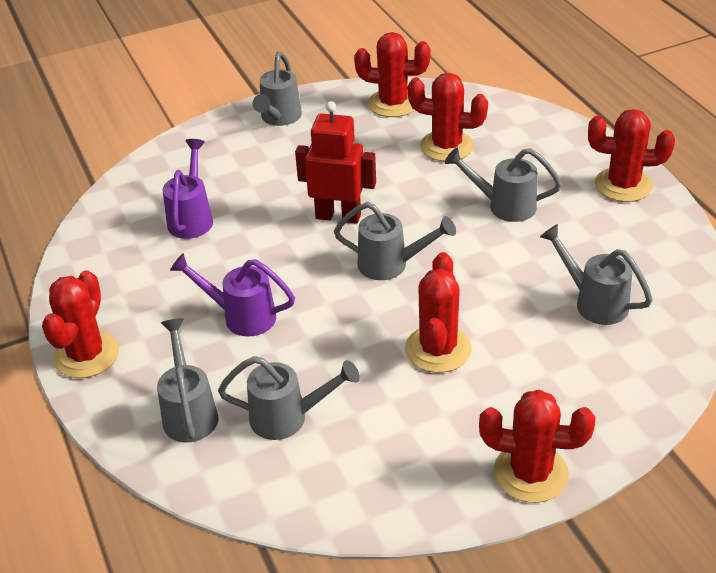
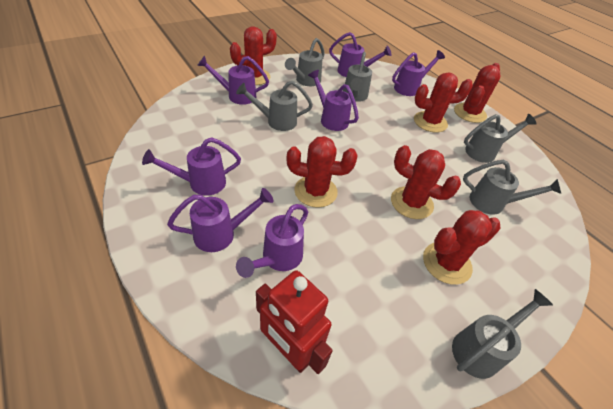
purple watering can: 2 -> 7

